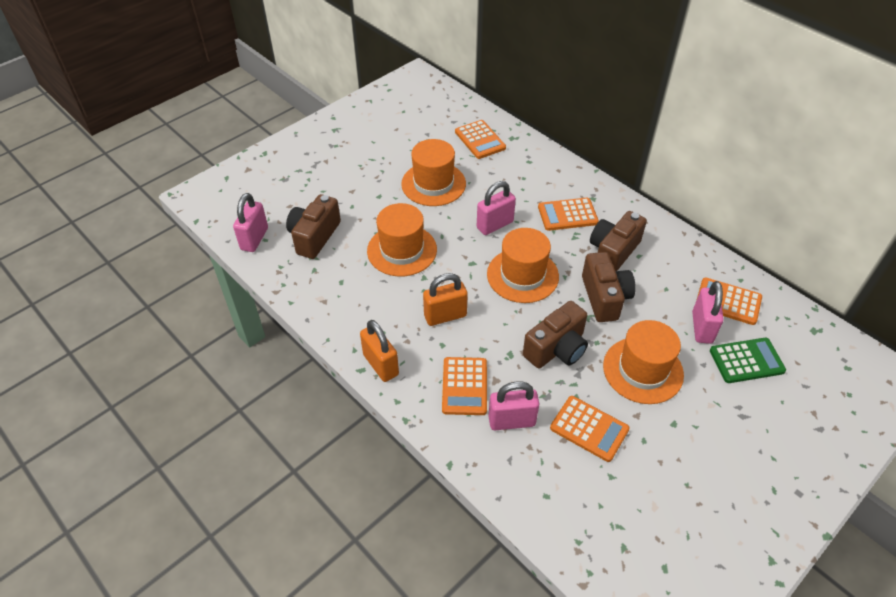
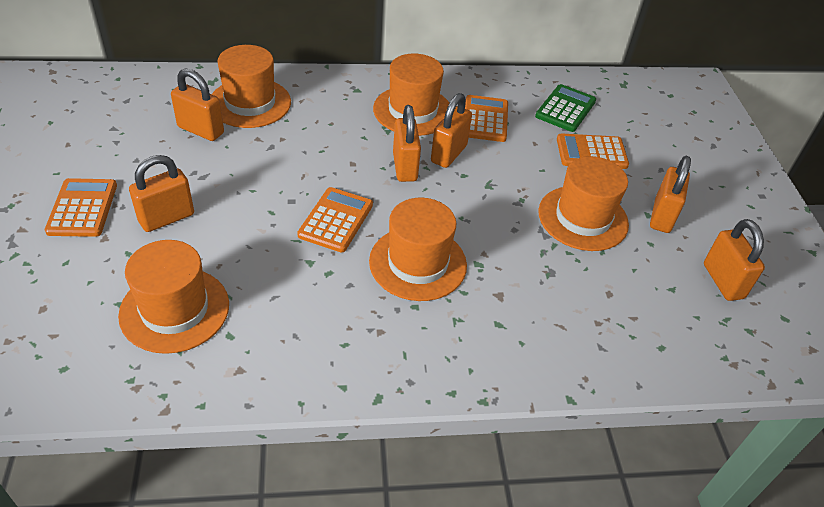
brown camera: 4 -> 0
orange calculator: 5 -> 4
orange hat: 4 -> 5
orange padlock: 2 -> 6
pink padlock: 4 -> 0

